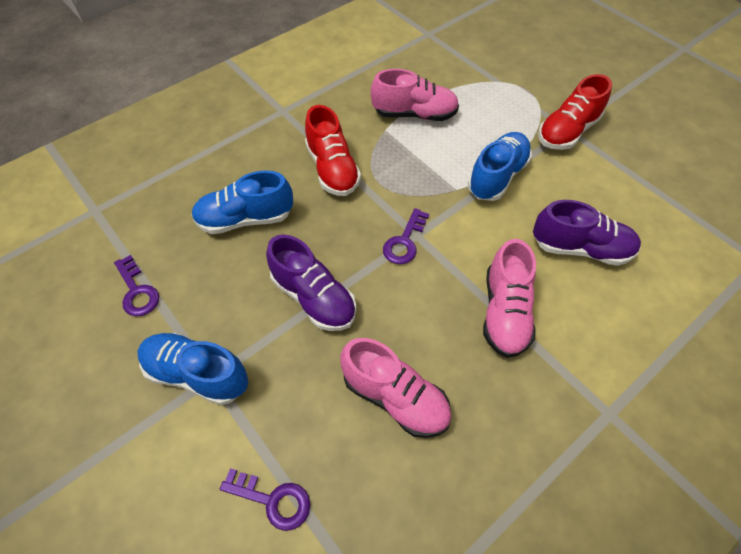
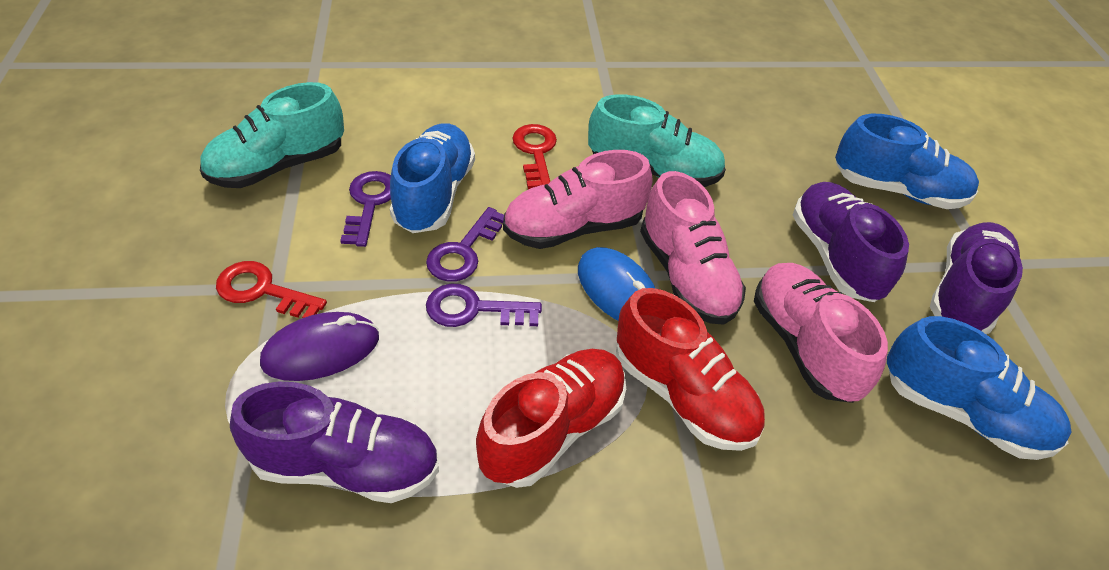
blue mouse: 0 -> 1
purple mouse: 0 -> 1
purple shoe: 2 -> 3
red key: 0 -> 2
turquoise shoe: 0 -> 2

